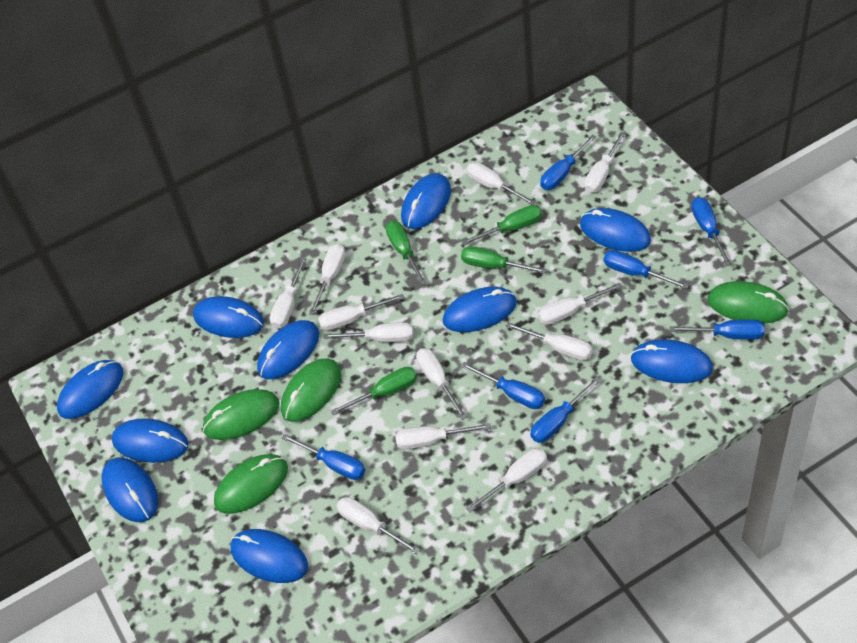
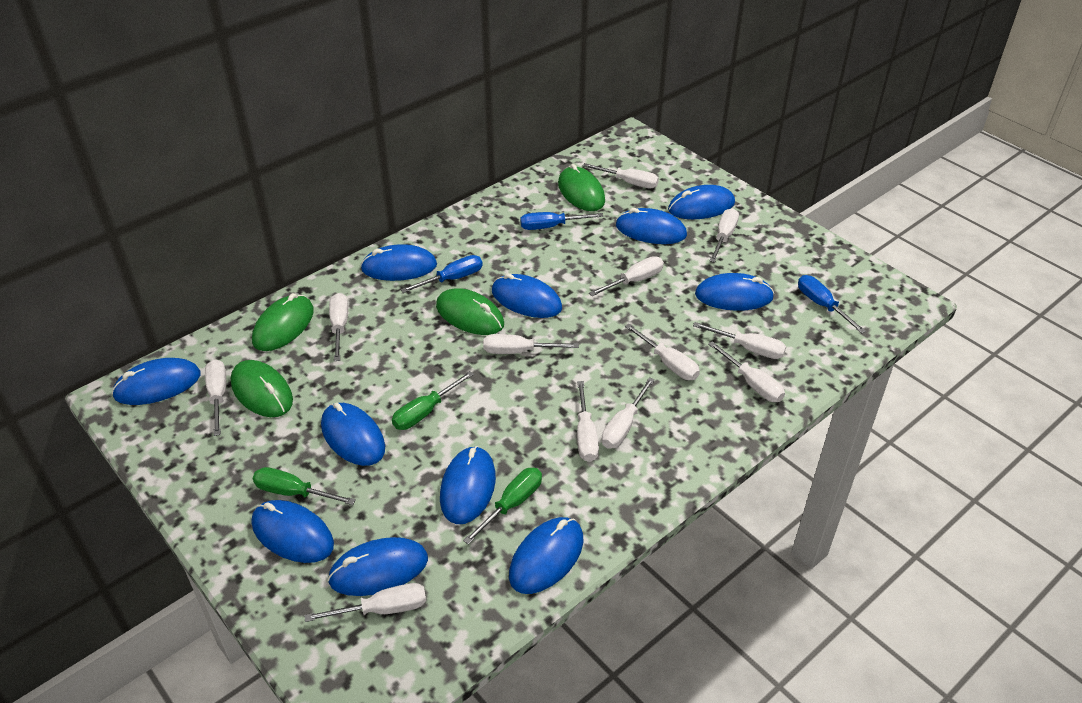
blue mouse: 10 -> 11
blue screwdriver: 7 -> 3
green screwdriver: 4 -> 3

